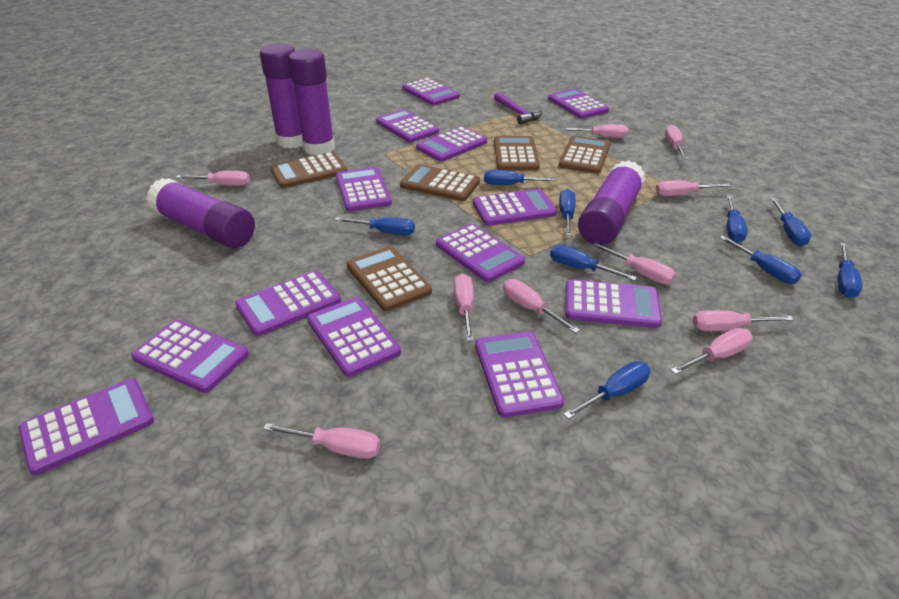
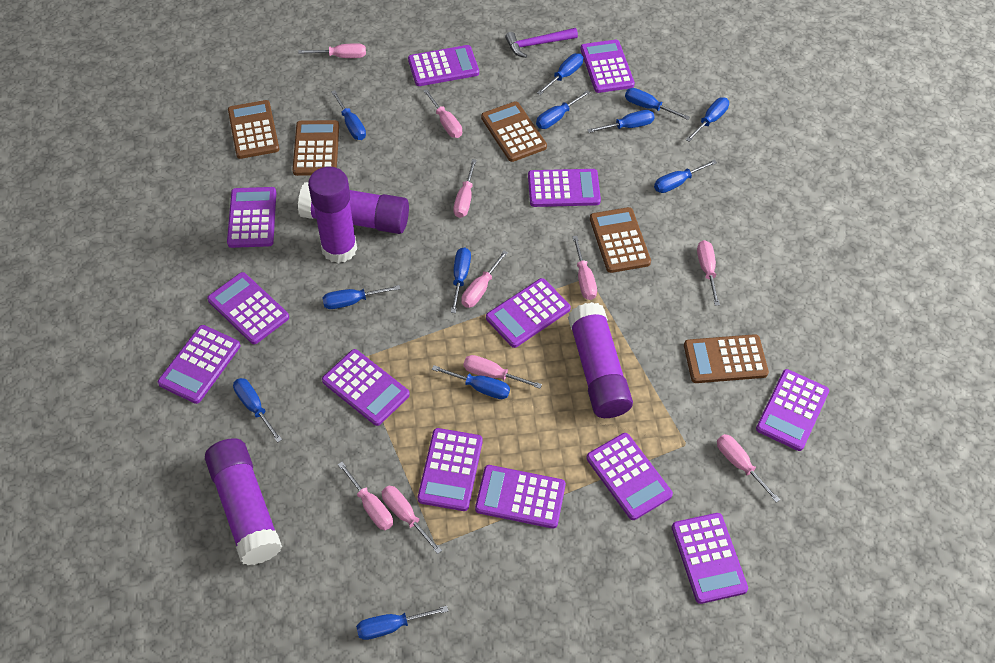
blue screwdriver: 9 -> 12

